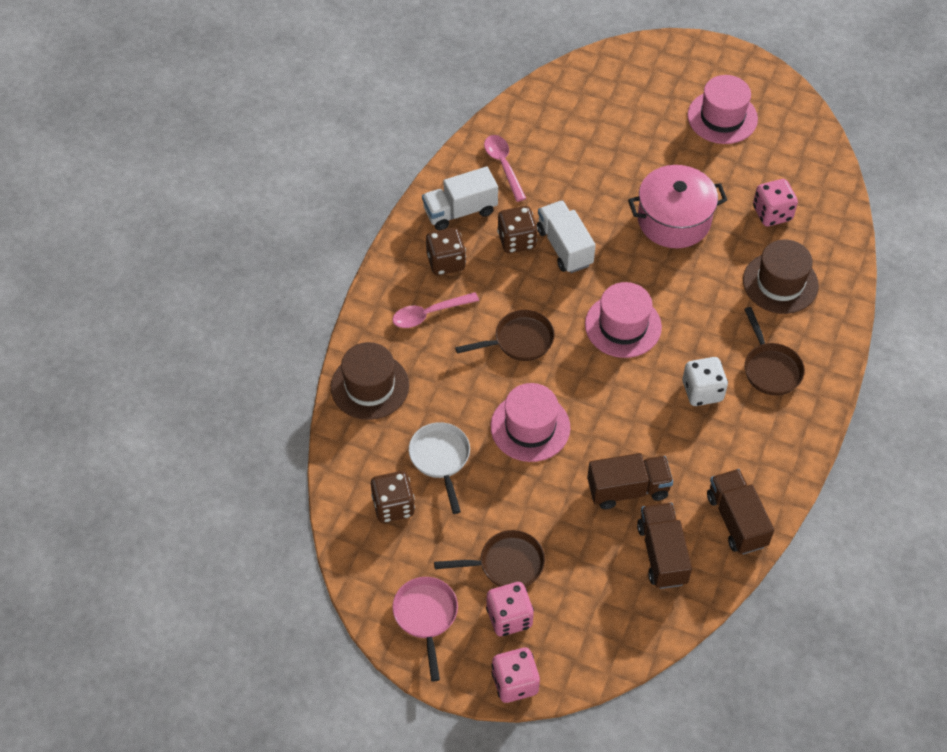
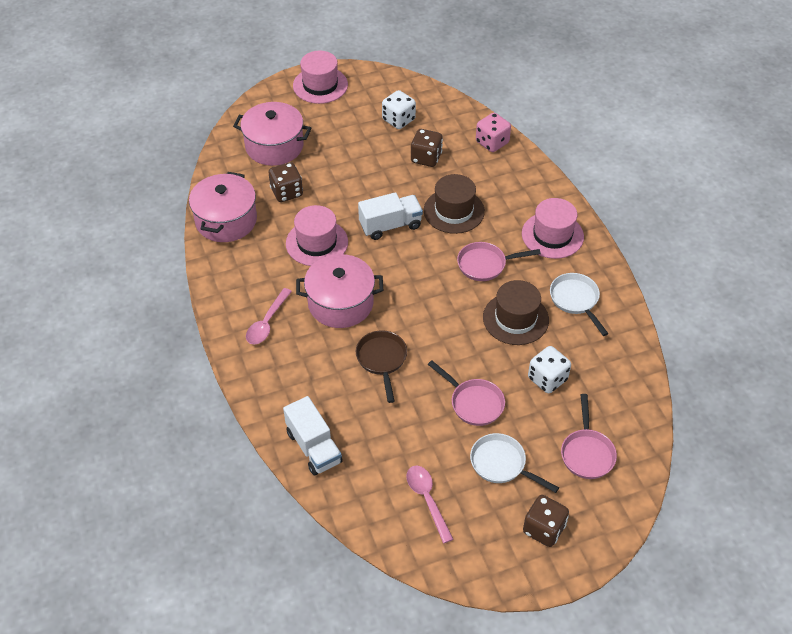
brown pan: 3 -> 1
brown truck: 3 -> 0
pink dice: 3 -> 1
pink pan: 1 -> 3
pink pot: 1 -> 3
white dice: 1 -> 2
white pan: 1 -> 2

